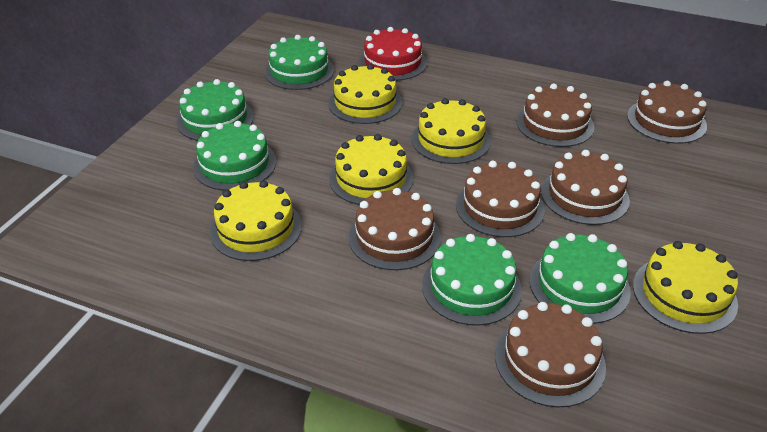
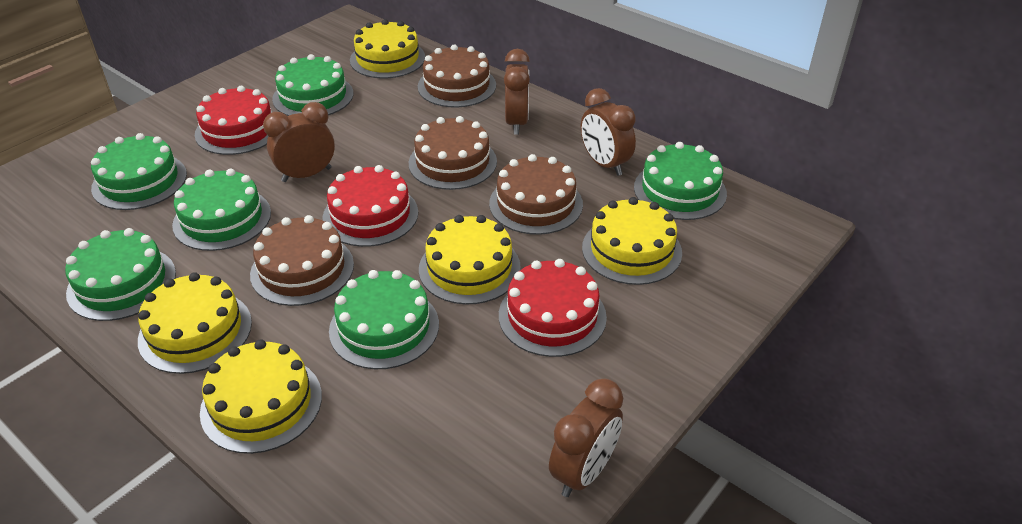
brown cake: 6 -> 4
brown clock: 0 -> 4
green cake: 5 -> 6
red cake: 1 -> 3

